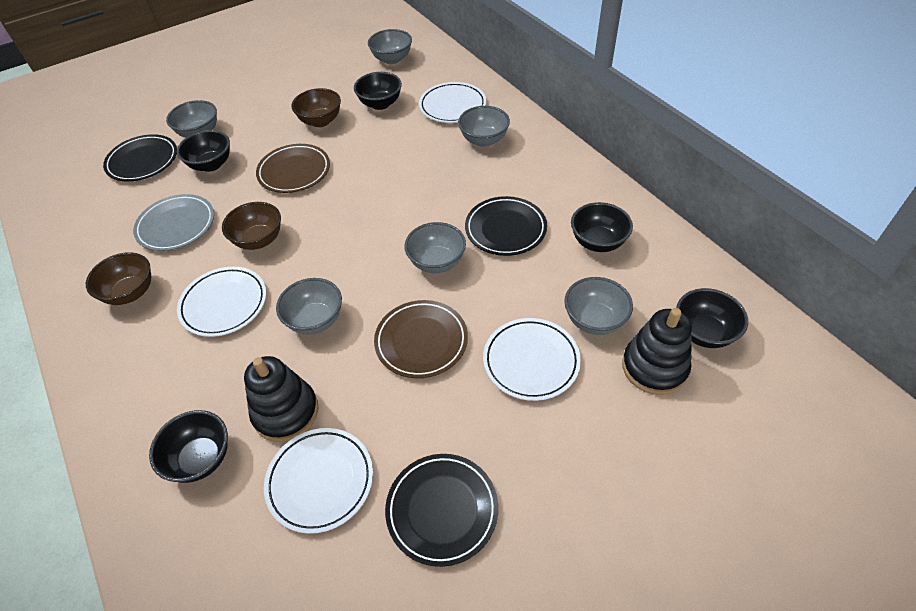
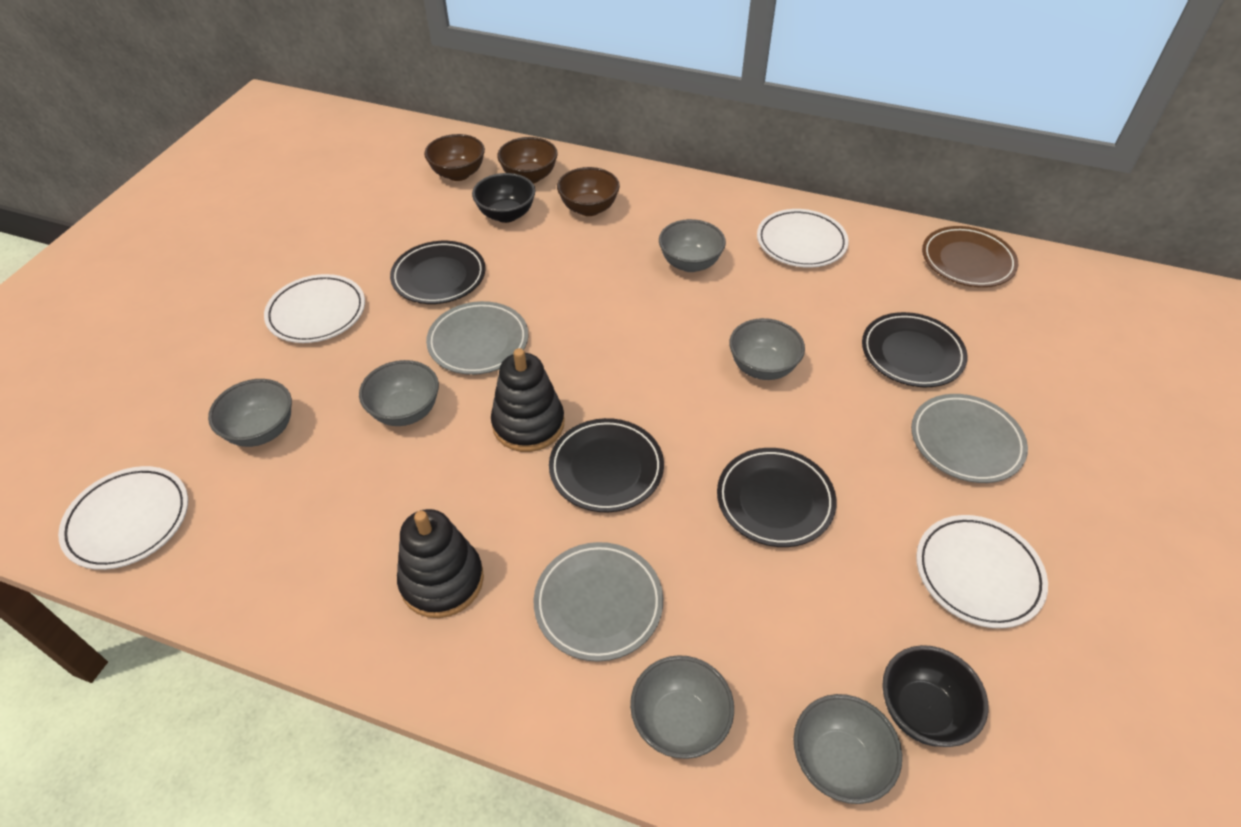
black bowl: 5 -> 2
black plate: 3 -> 4
brown plate: 2 -> 1
grey plate: 1 -> 3

